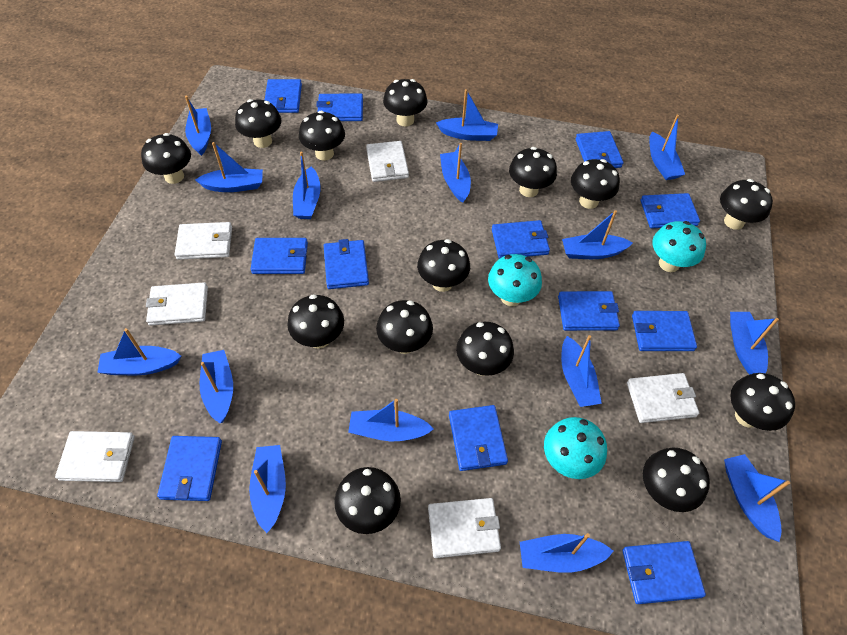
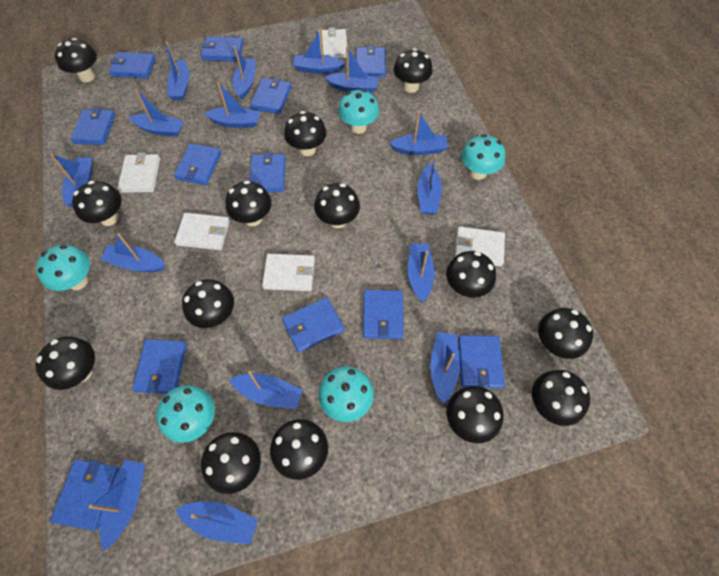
turquoise mushroom: 3 -> 5
white wallet: 6 -> 5

